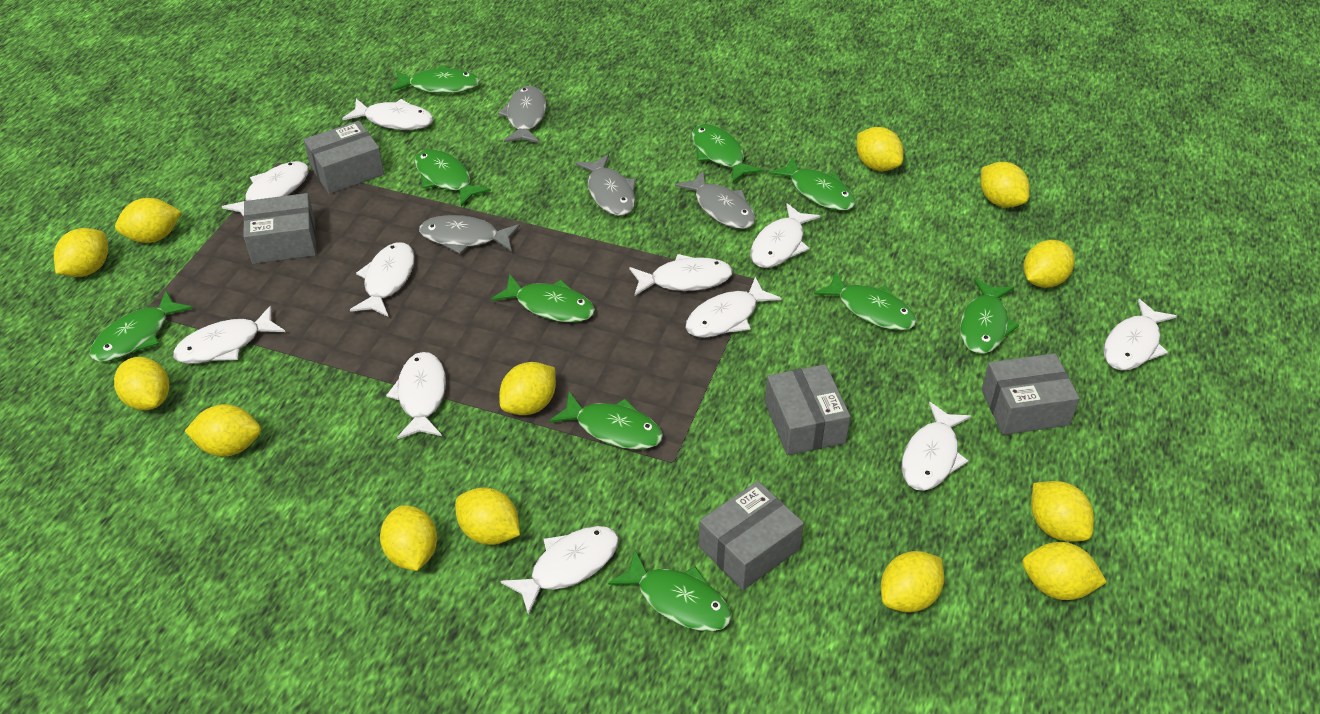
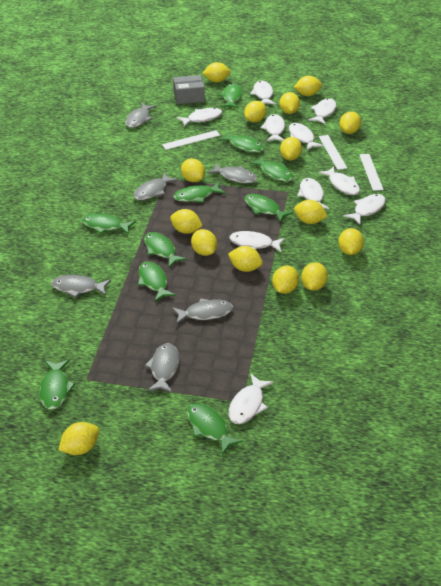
grey box: 5 -> 1
grey fish: 4 -> 6
white fish: 11 -> 10
white ruler: 0 -> 3
yellow lemon: 13 -> 15

